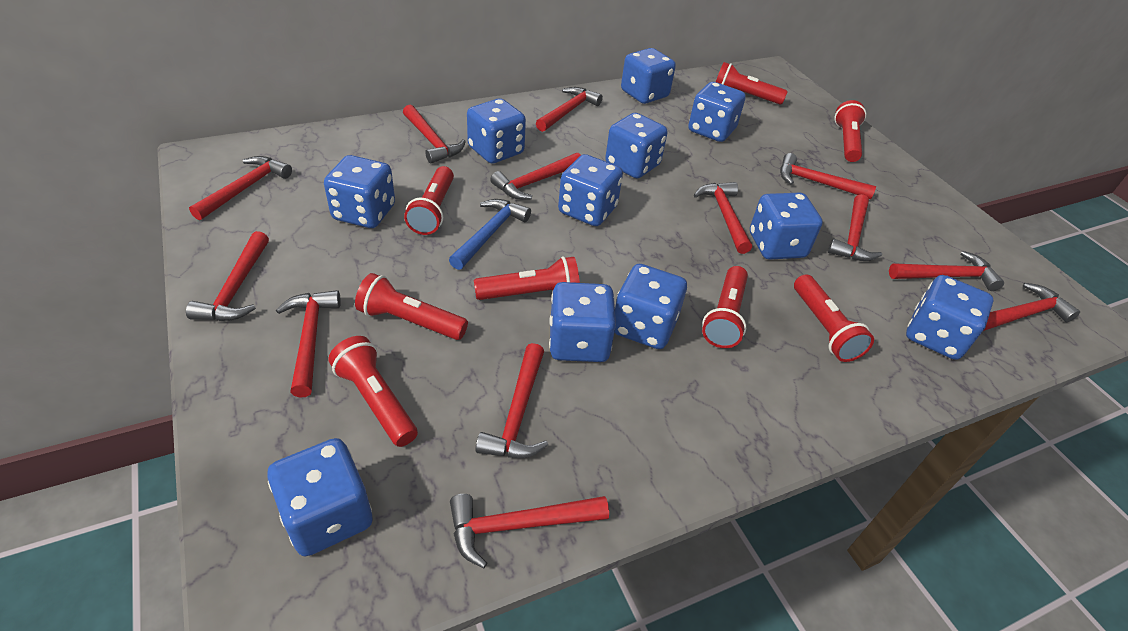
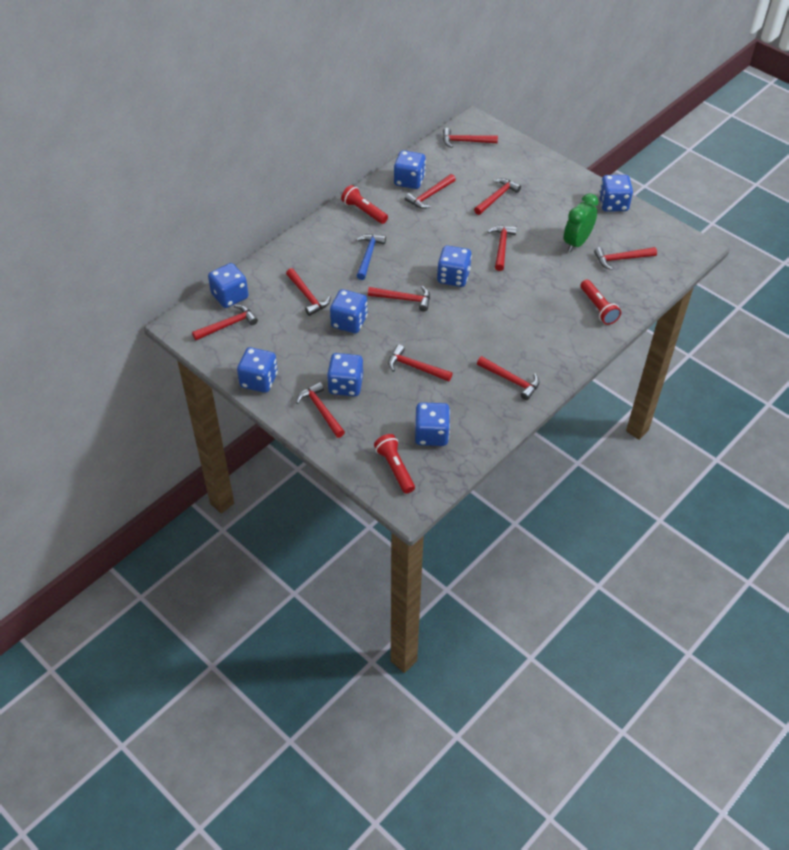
blue dice: 11 -> 8
green clock: 0 -> 1
red flashlight: 8 -> 3
red hammer: 13 -> 11

